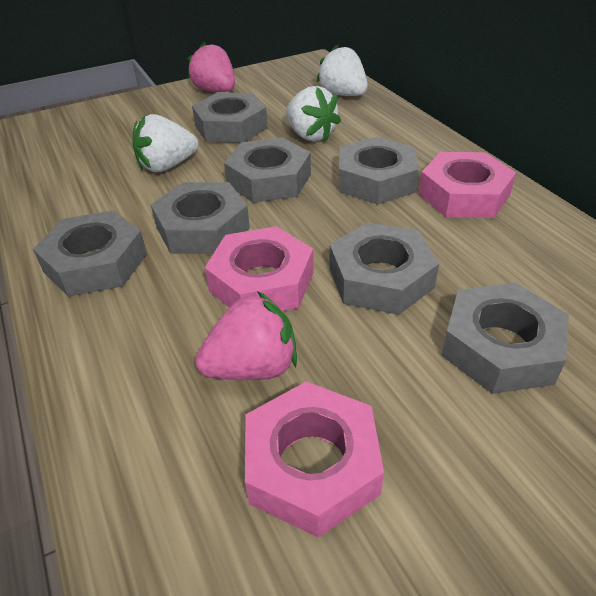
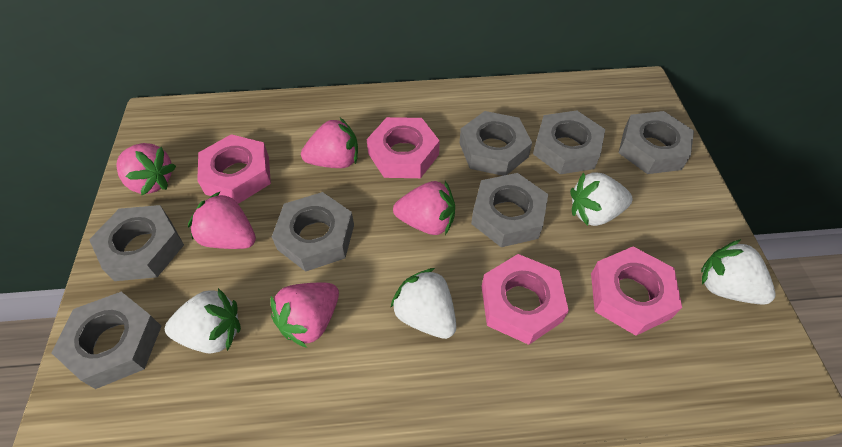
pink nut: 3 -> 4
pink strawberry: 2 -> 5
white strawberry: 3 -> 4

